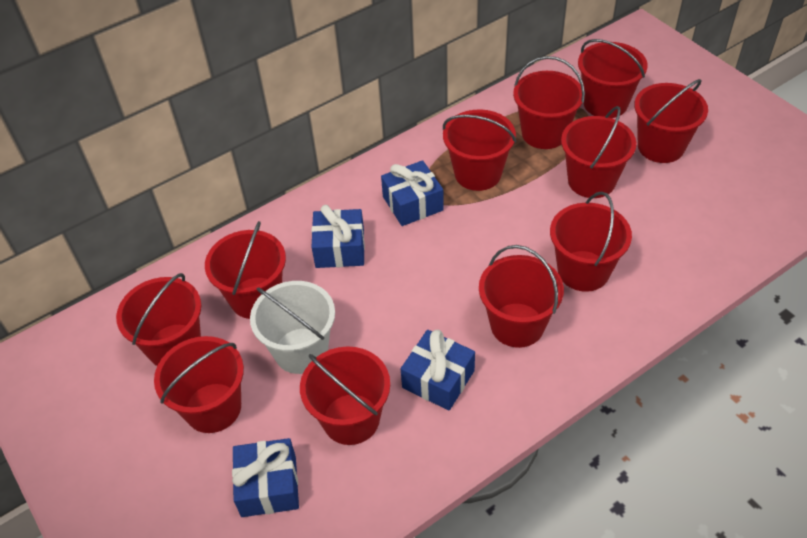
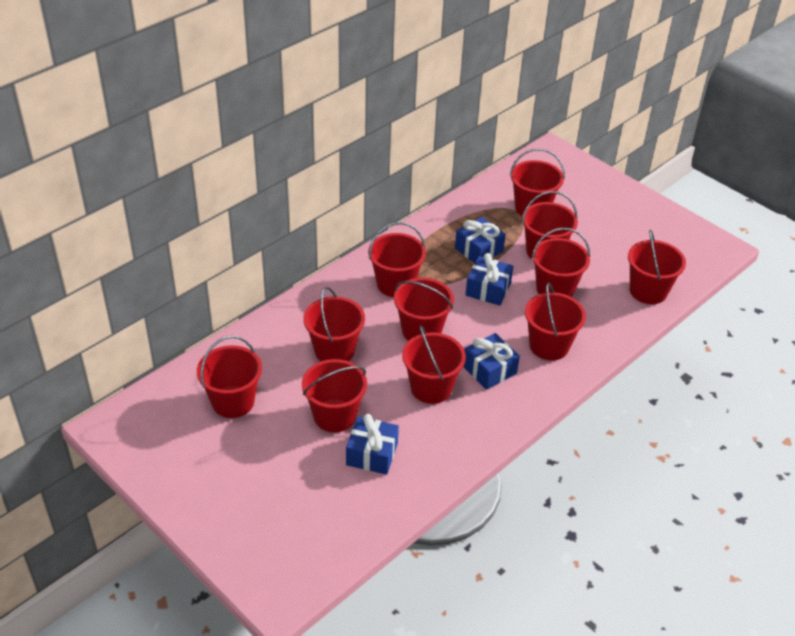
white bucket: 1 -> 0

